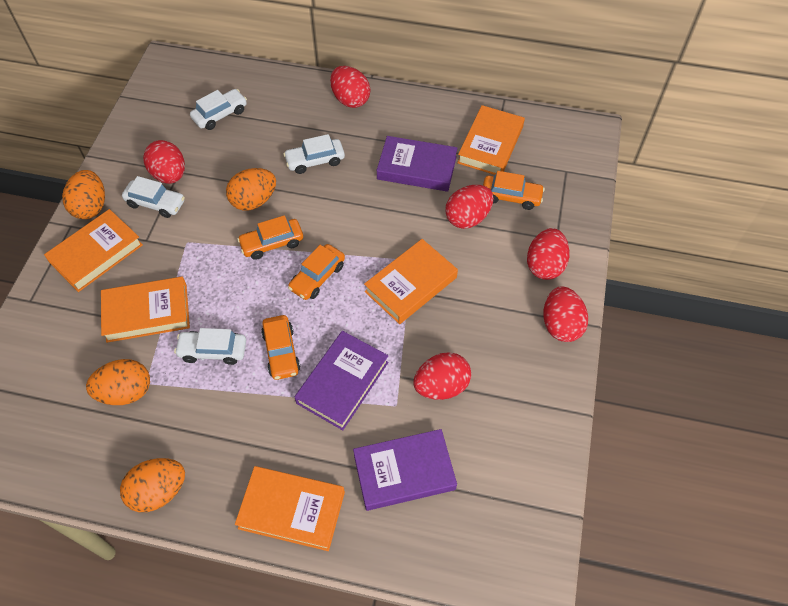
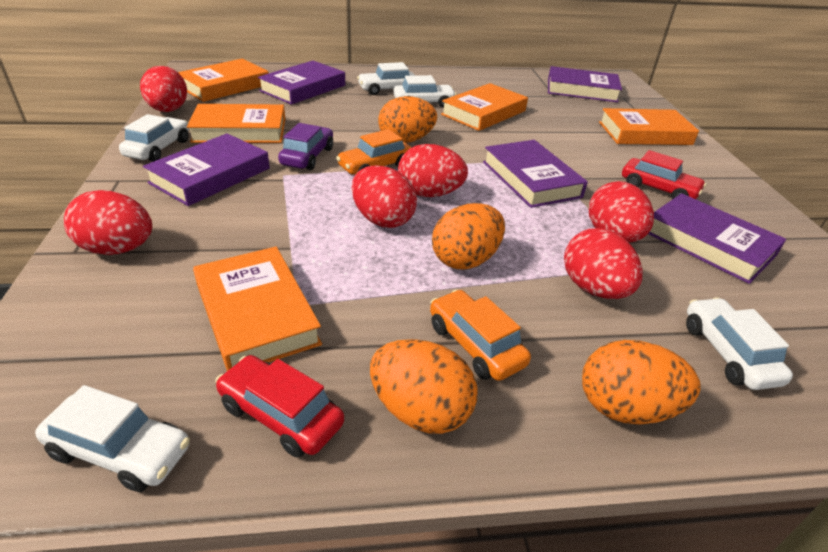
orange car: 4 -> 2
purple book: 3 -> 5
purple car: 0 -> 1
red car: 0 -> 2
white car: 4 -> 5

